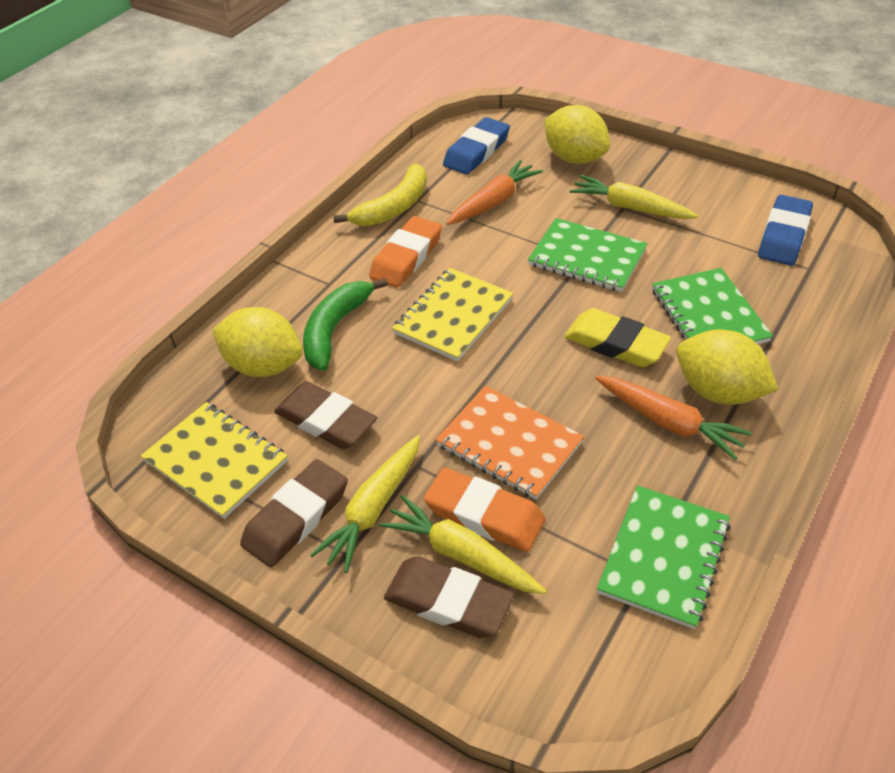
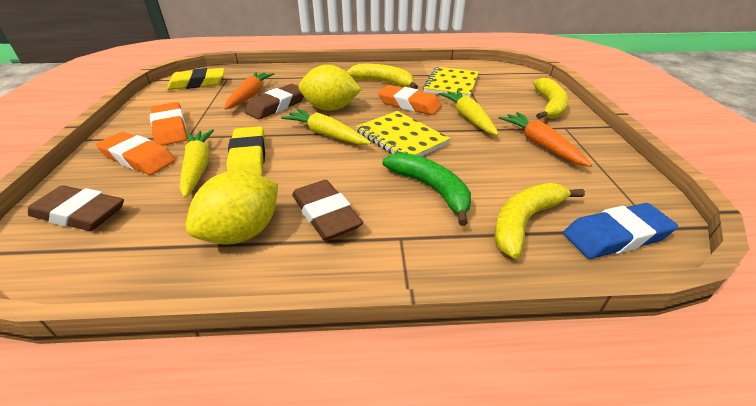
blue eraser: 2 -> 1
green notebook: 3 -> 0
orange eraser: 2 -> 3
orange notebook: 1 -> 0
yellow banana: 1 -> 3
yellow eraser: 1 -> 2
yellow lemon: 3 -> 2

